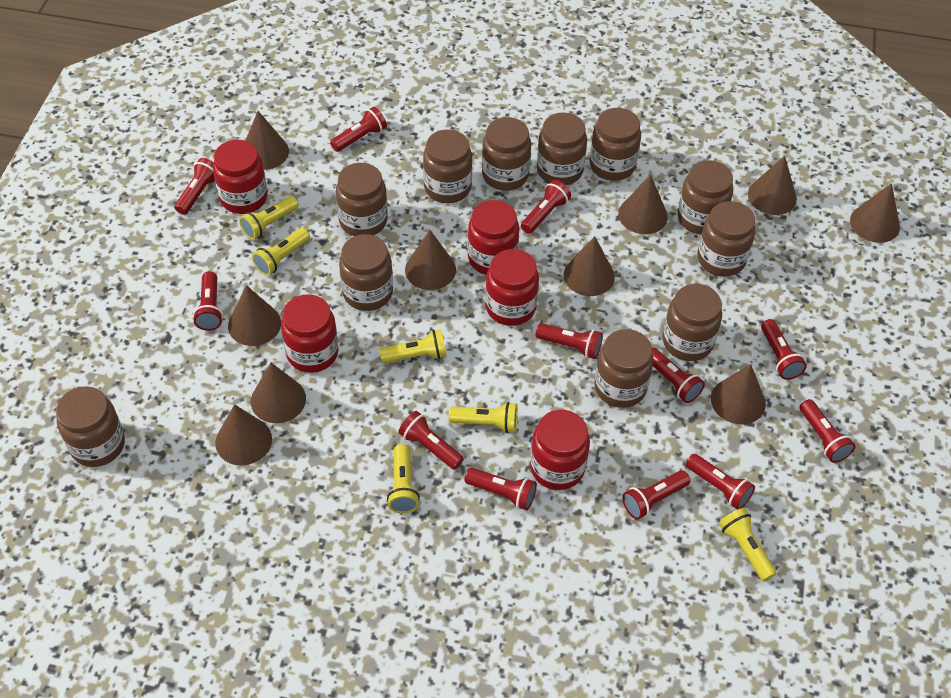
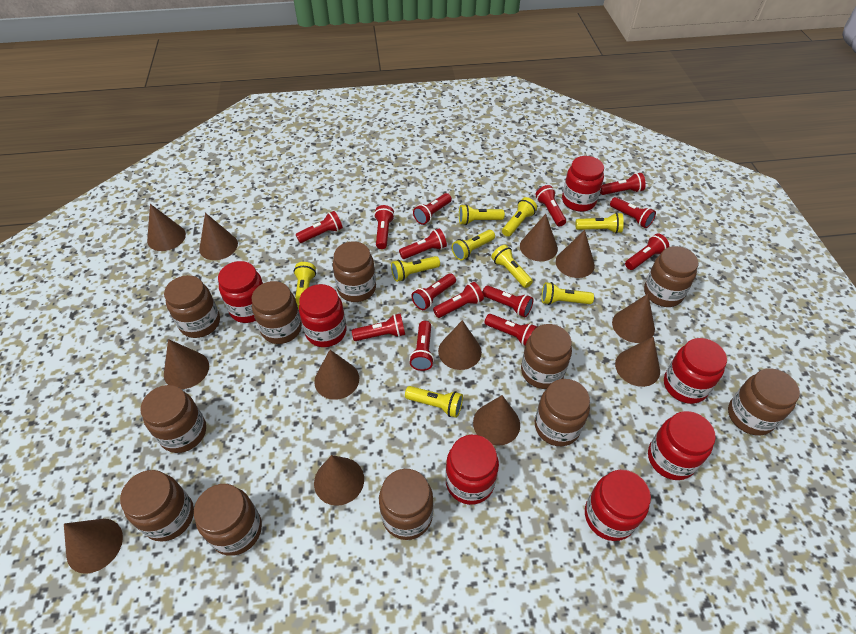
brown cone: 10 -> 12
red flashlight: 12 -> 14
red jar: 5 -> 7
yellow flashlight: 6 -> 9

